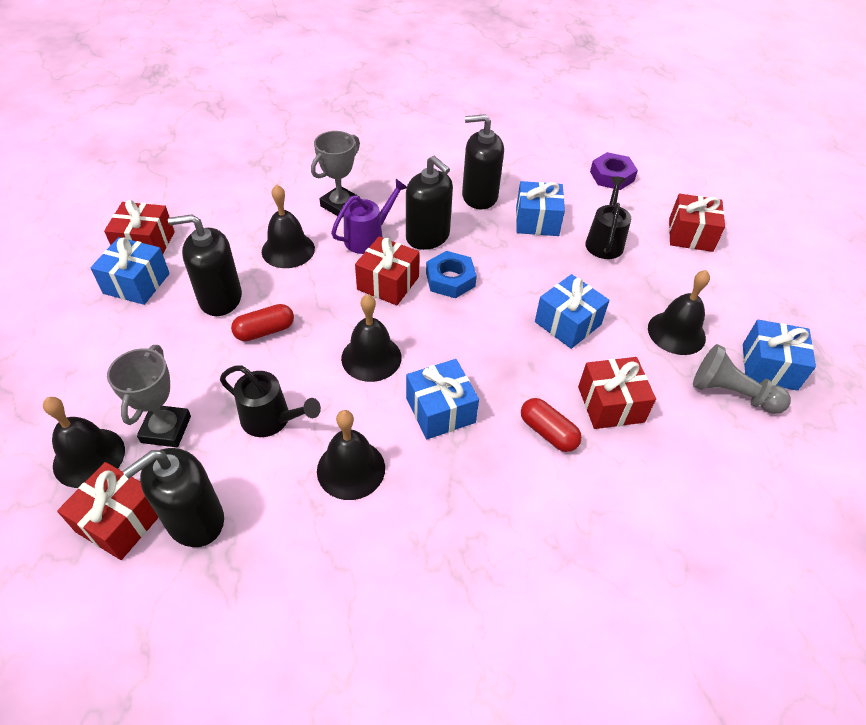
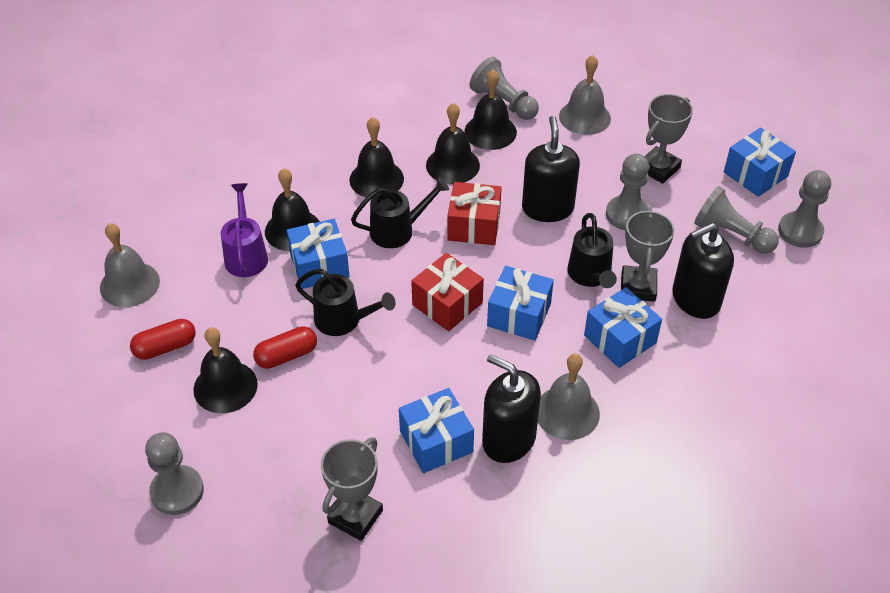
black soap dispenser: 4 -> 3
black watering can: 2 -> 3
blue nut: 1 -> 0
grey bell: 0 -> 3
grey pawn: 1 -> 5
grey trophy: 2 -> 3
purple nut: 1 -> 0
red gift: 5 -> 2

